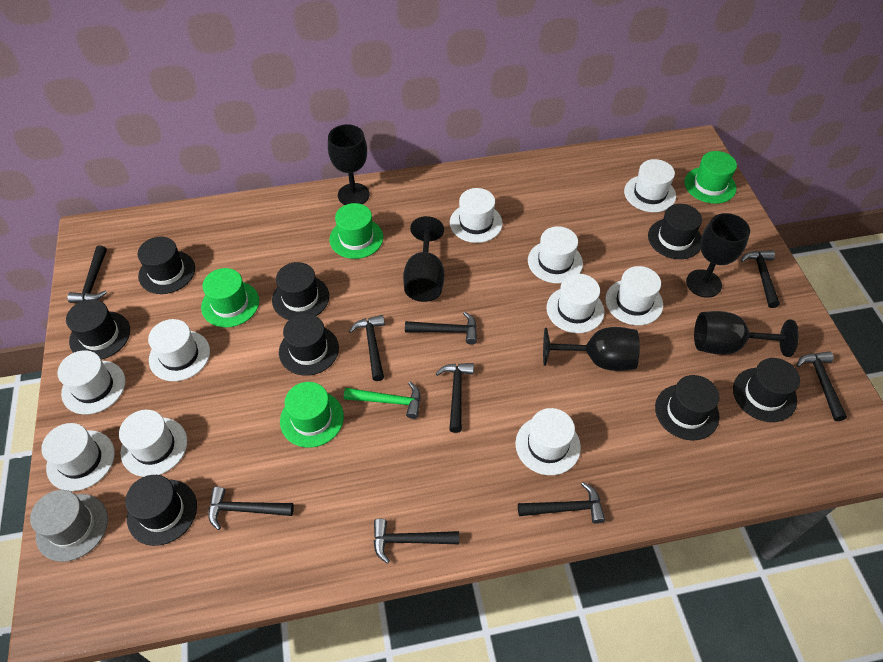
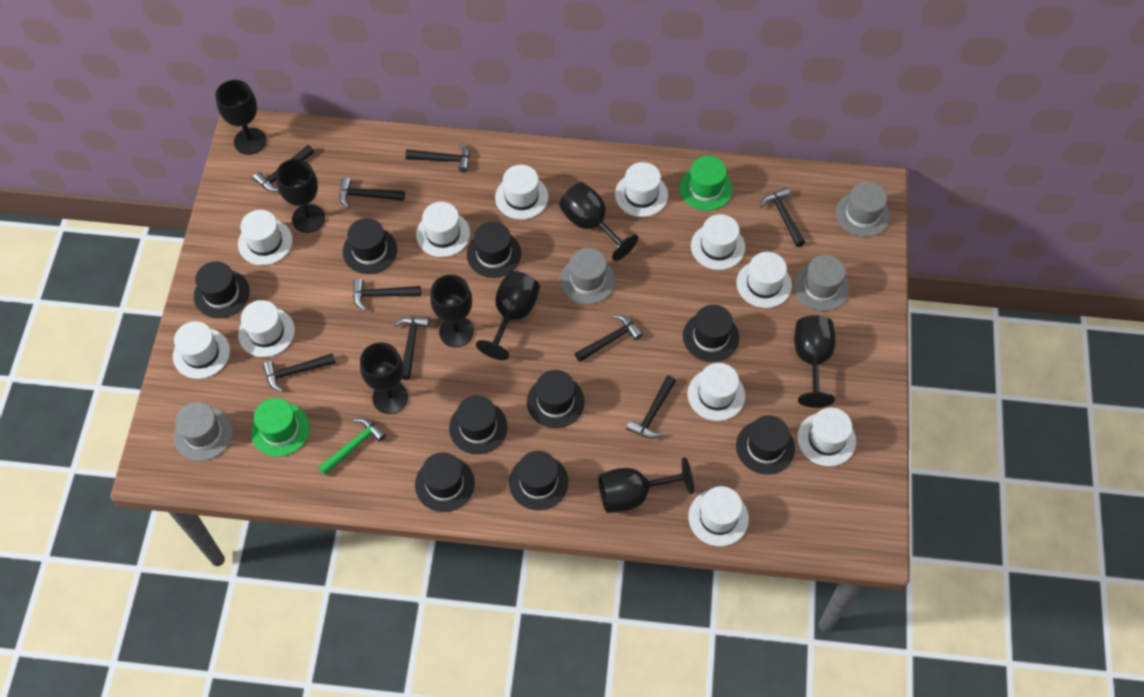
black goblet: 5 -> 8
black hat: 8 -> 9
green hat: 4 -> 2
grey hat: 1 -> 4
white hat: 10 -> 11

